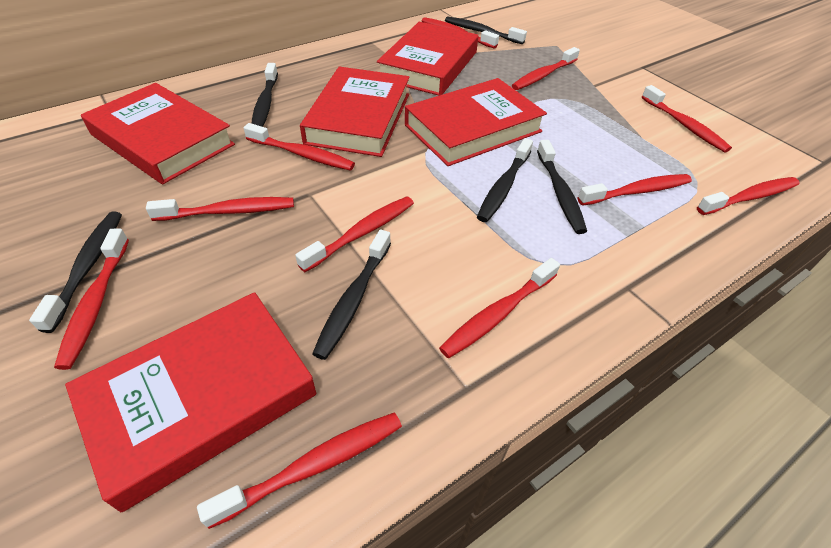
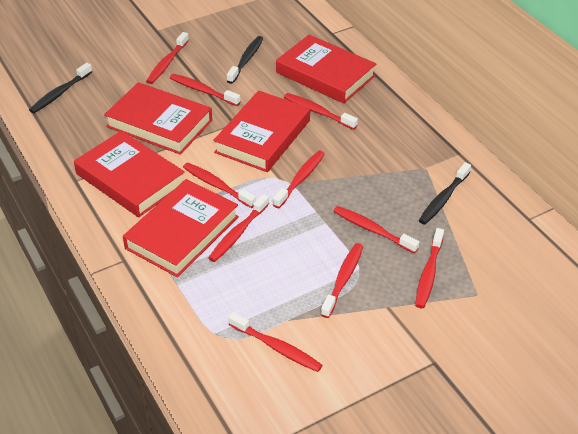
black toothbrush: 6 -> 3
red toothbrush: 11 -> 10

